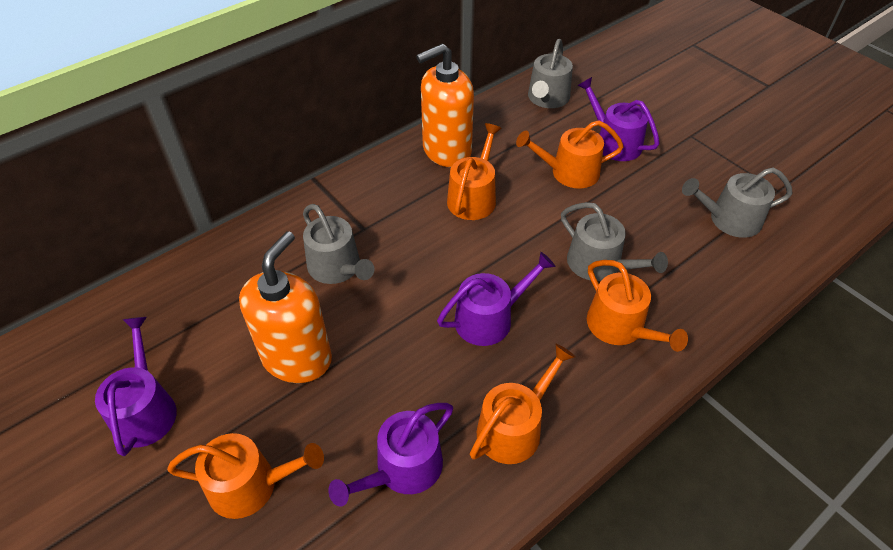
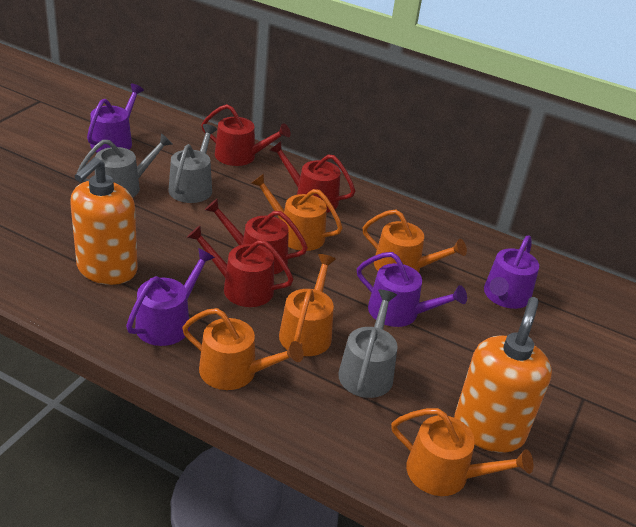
grey watering can: 4 -> 3
red watering can: 0 -> 4

